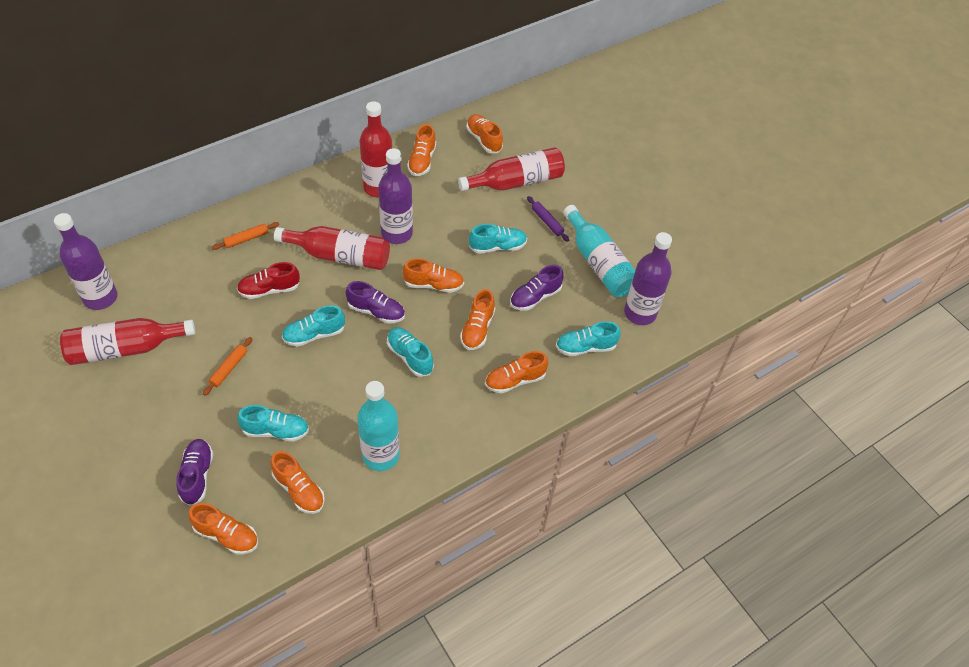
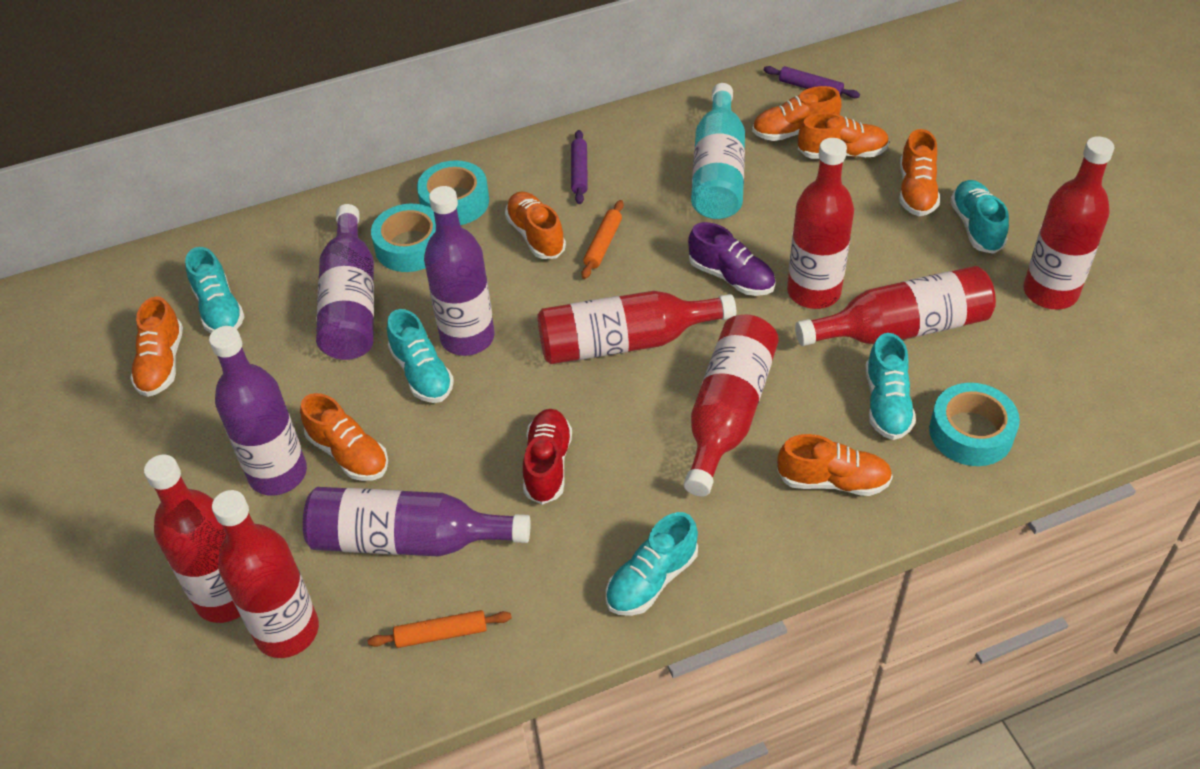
purple bottle: 3 -> 4
purple rolling pin: 1 -> 2
purple shoe: 3 -> 1
red bottle: 4 -> 7
turquoise bottle: 2 -> 1
turquoise tape: 0 -> 3

